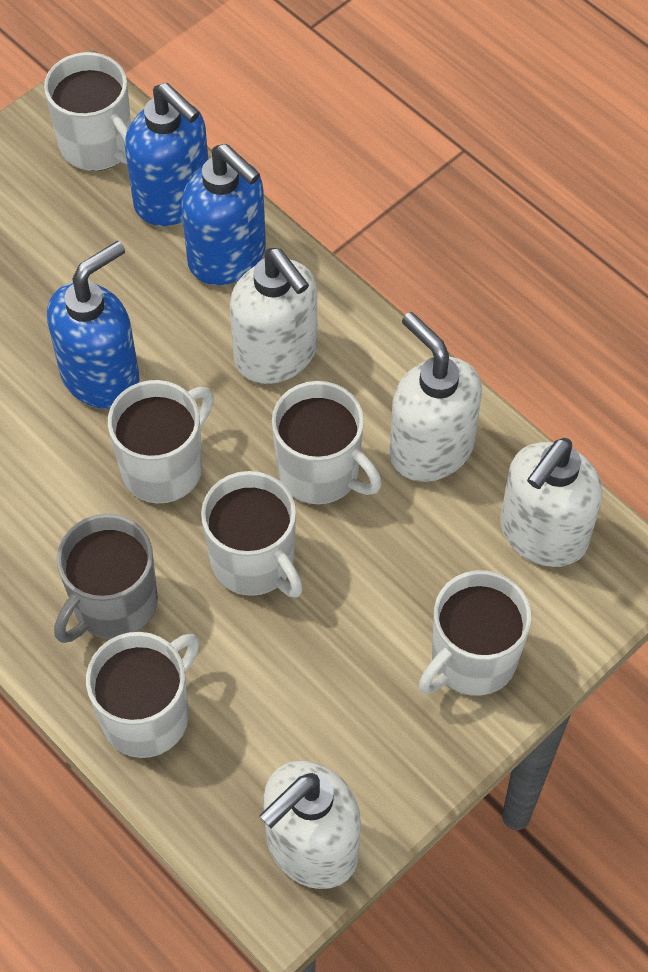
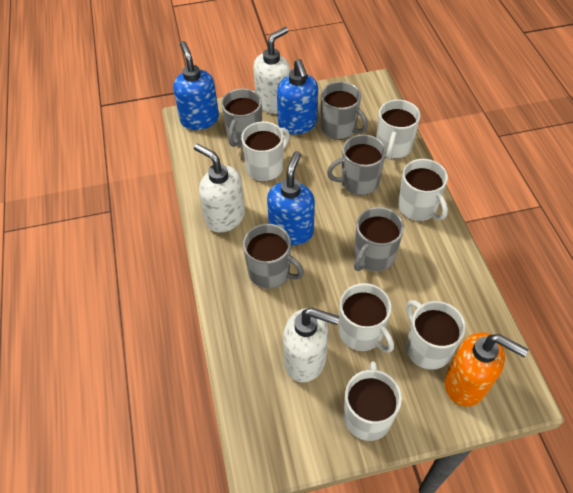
grey mug: 1 -> 5
orange soap dispenser: 0 -> 1
white soap dispenser: 4 -> 3

